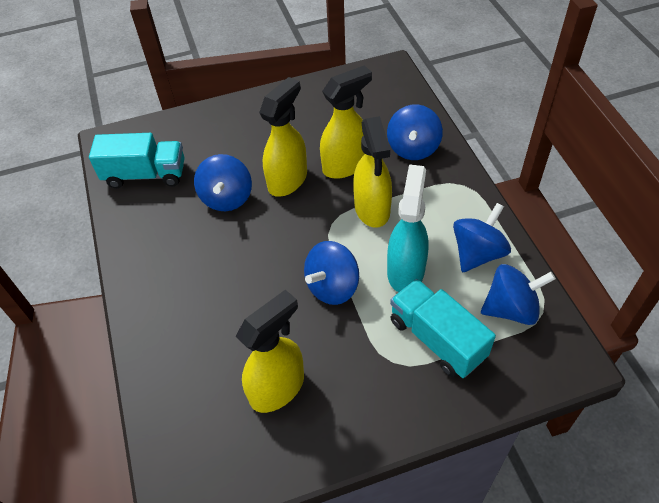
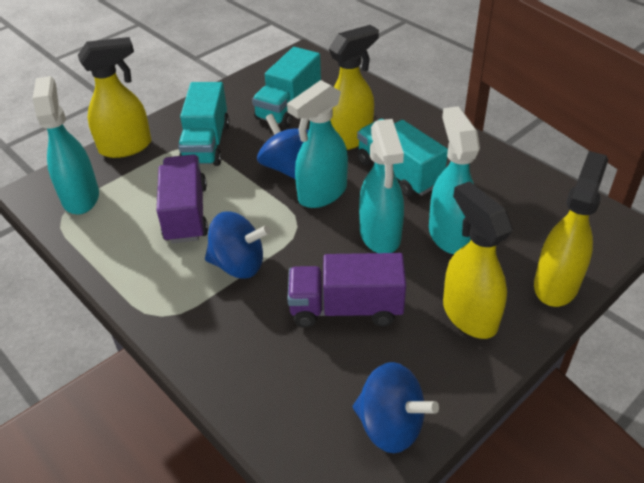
blue spinning top: 5 -> 3
purple truck: 0 -> 2
turquoise spray bottle: 1 -> 4
turquoise truck: 2 -> 3

